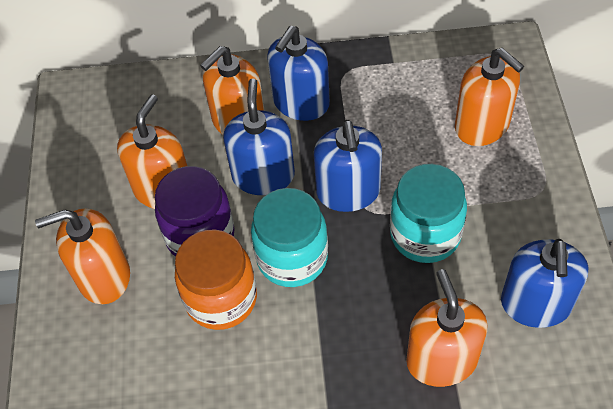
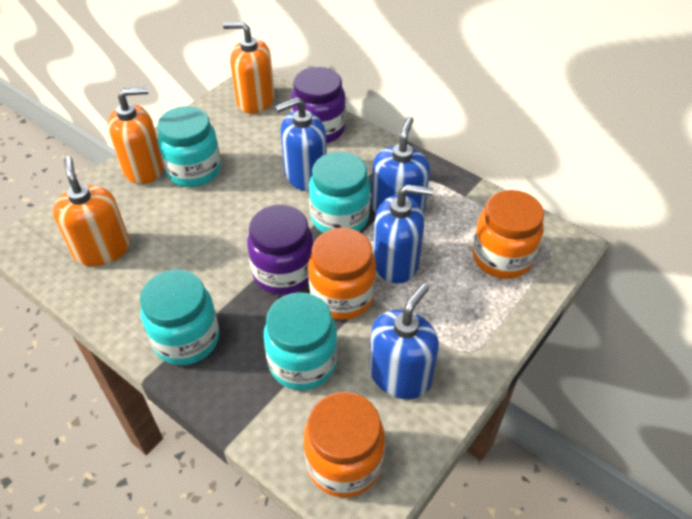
orange jar: 1 -> 3
orange soap dispenser: 5 -> 3
purple jar: 1 -> 2
turquoise jar: 2 -> 4

